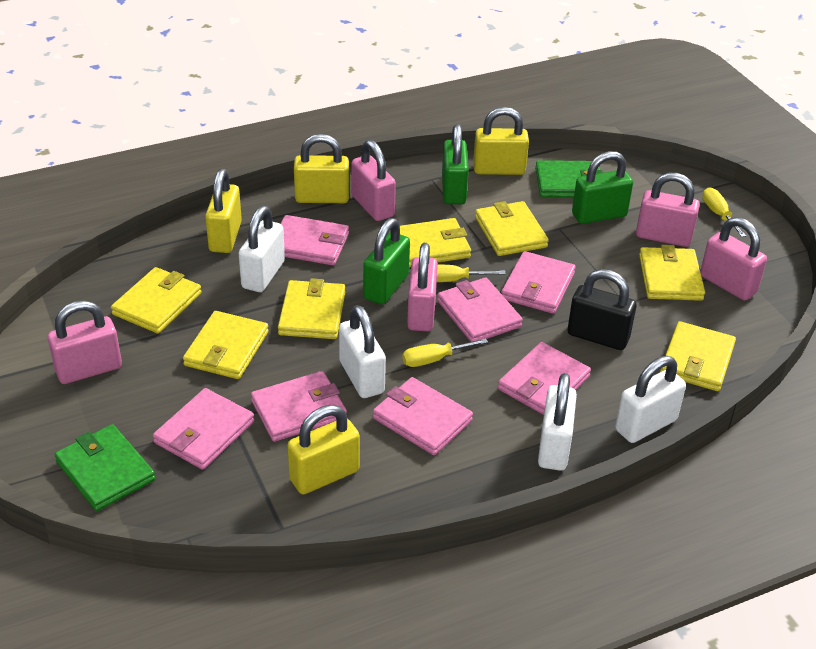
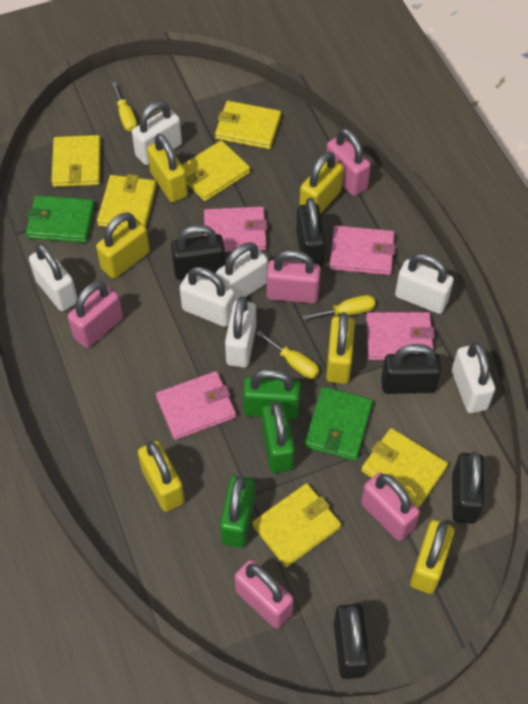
black padlock: 1 -> 5
pink wallet: 7 -> 4
white padlock: 4 -> 7
yellow padlock: 4 -> 6
yellow wallet: 7 -> 6

